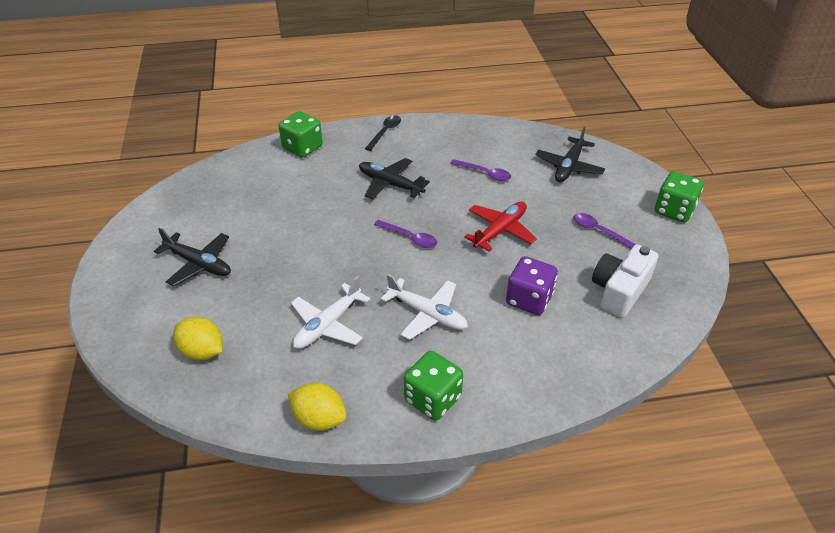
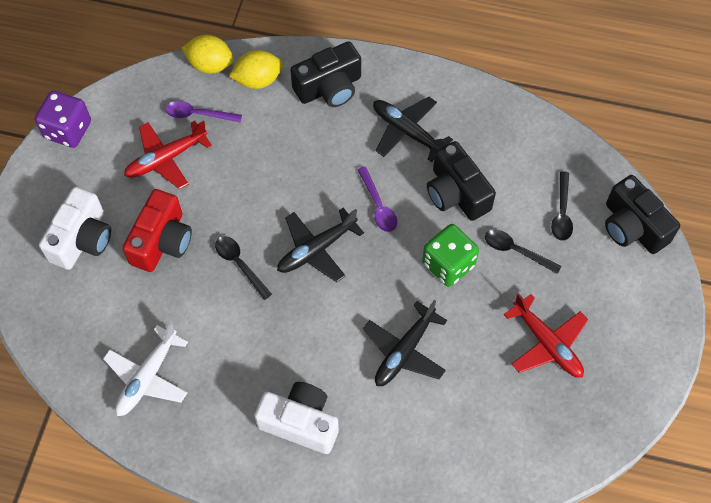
black camera: 0 -> 3
black spoon: 1 -> 3
green dice: 3 -> 1
purple spoon: 3 -> 2
red camera: 0 -> 1
red plane: 1 -> 2
white camera: 1 -> 2
white plane: 2 -> 1

